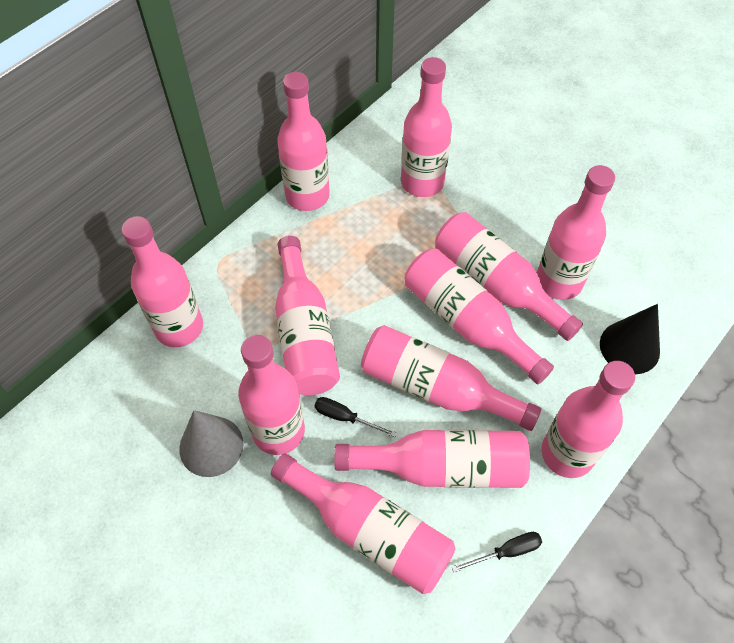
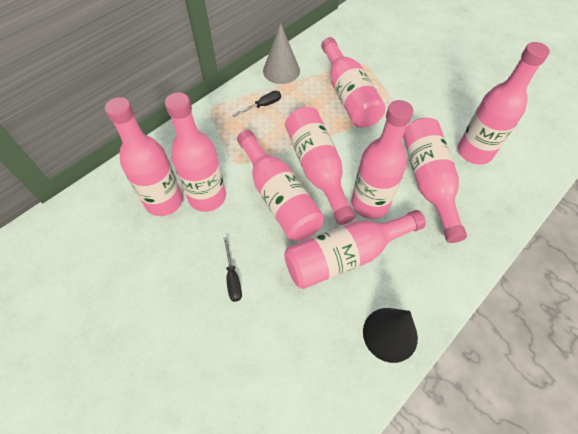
pink bottle: 12 -> 9

